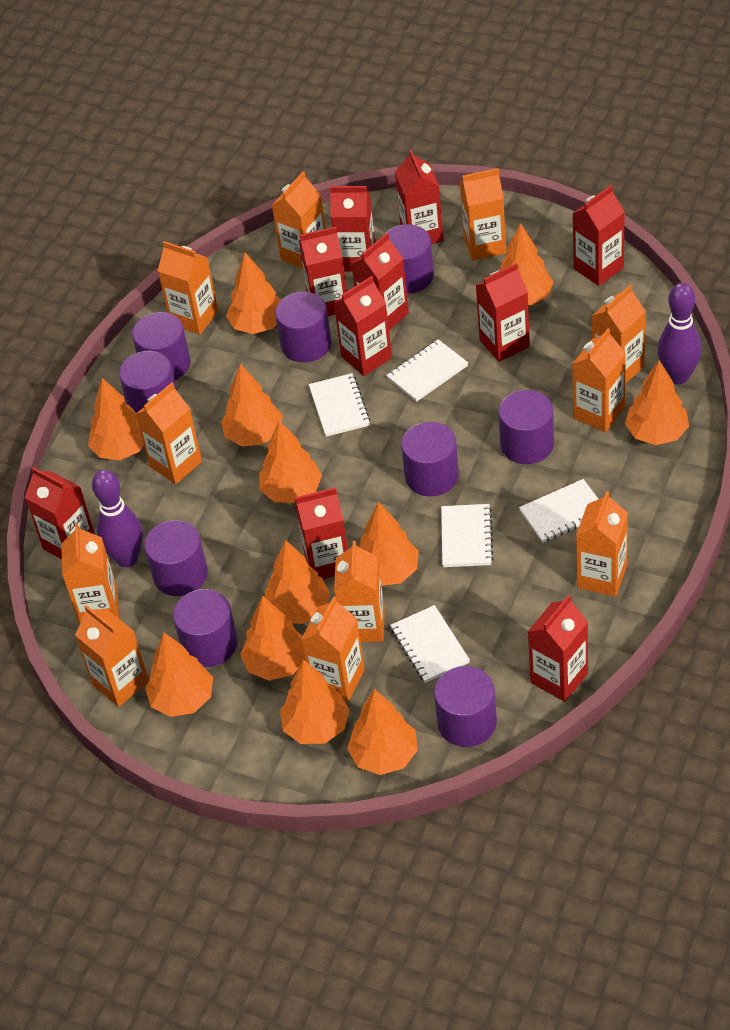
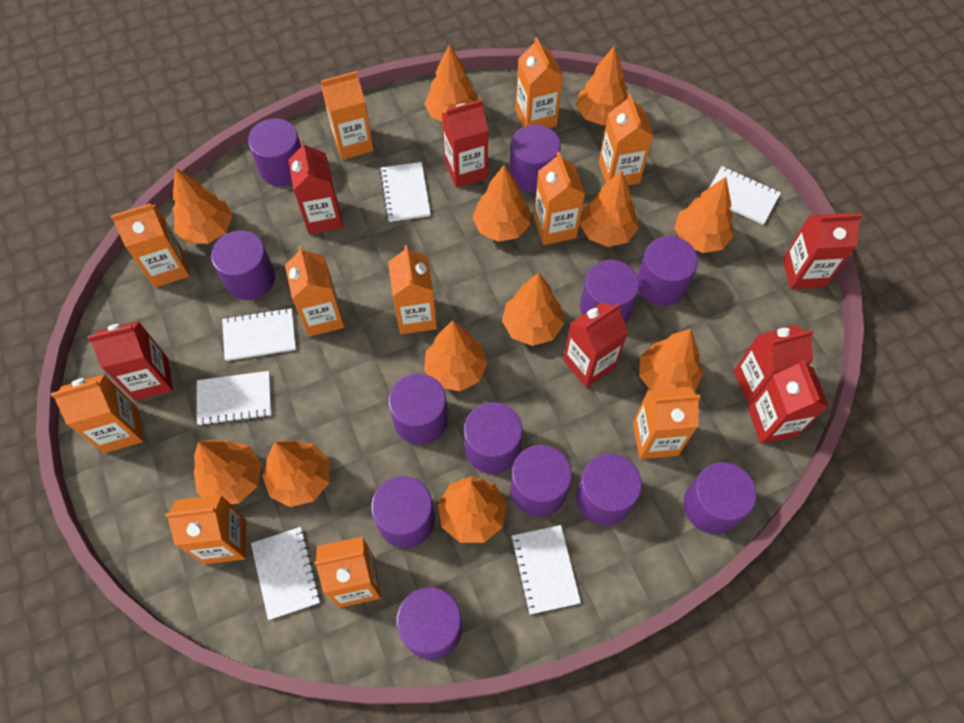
purple bowling pin: 2 -> 0
purple cylinder: 9 -> 12
red carton: 10 -> 7
white notebook: 5 -> 6

